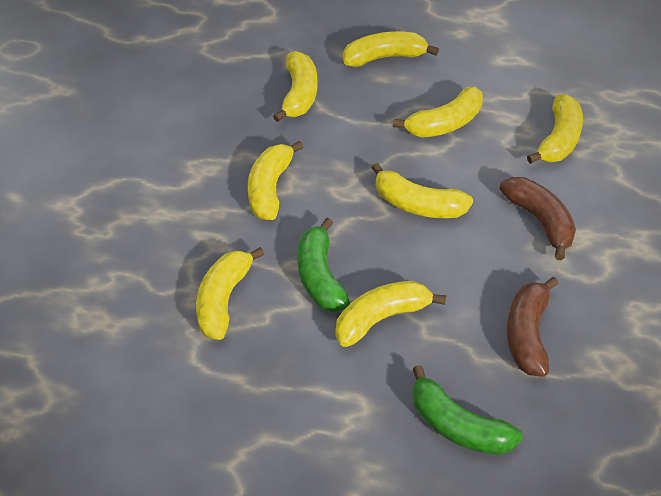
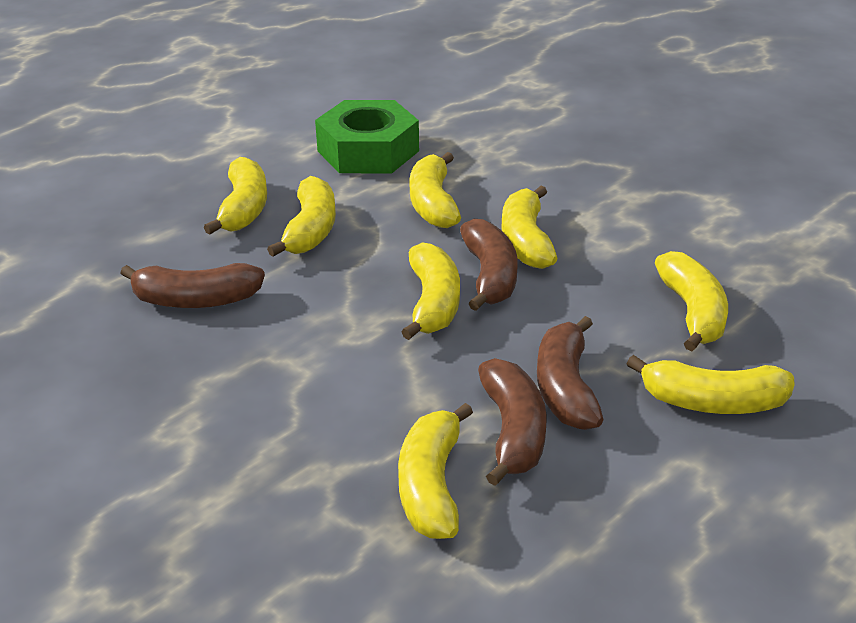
brown banana: 2 -> 4
green banana: 2 -> 0
green nut: 0 -> 1

